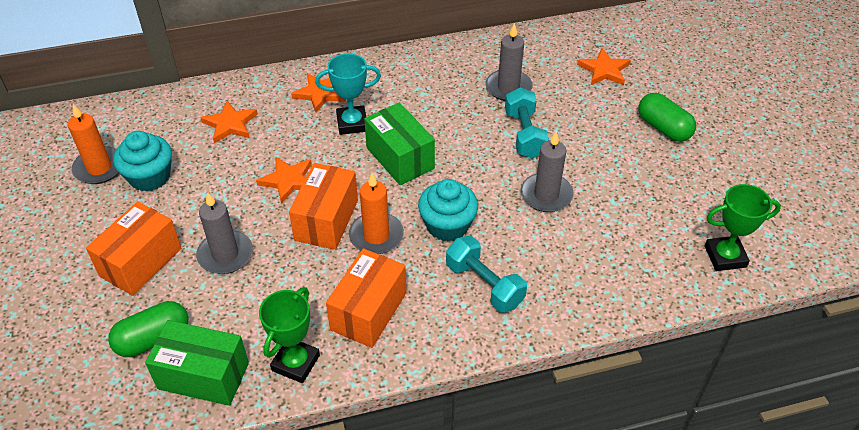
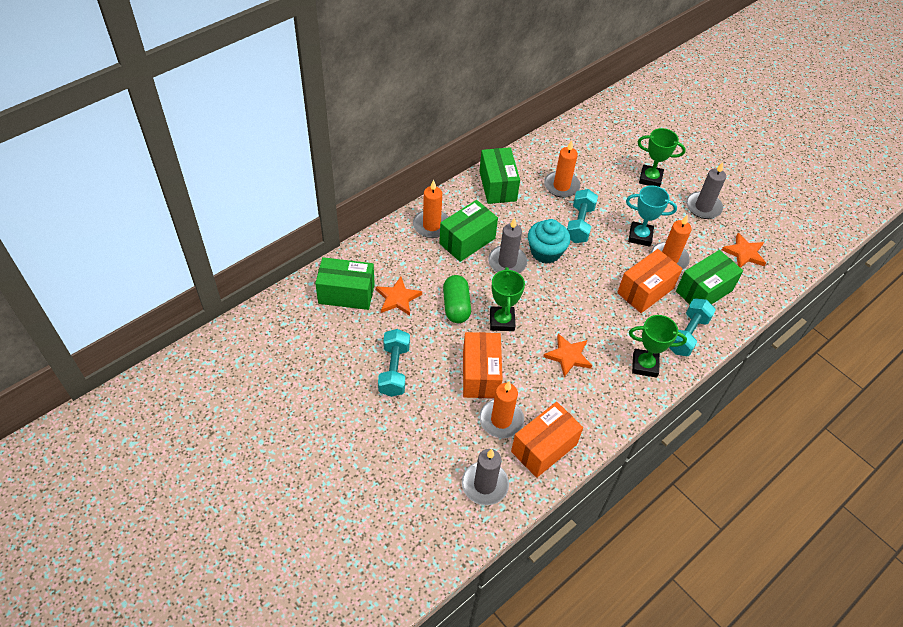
green box: 2 -> 4
green capsule: 2 -> 1
green trophy: 2 -> 3
orange candle: 2 -> 4
orange star: 4 -> 3
turquoise cupcake: 2 -> 1
turquoise dumbbell: 2 -> 3

